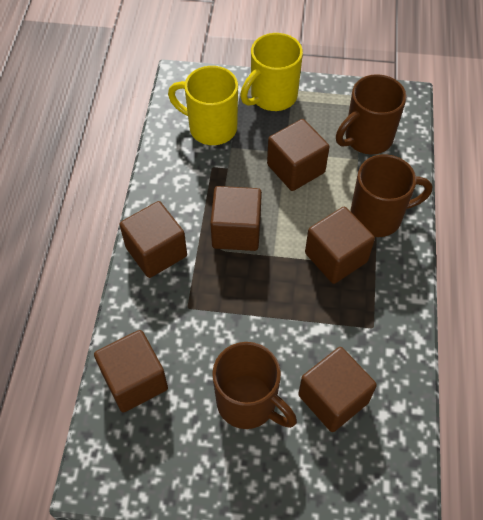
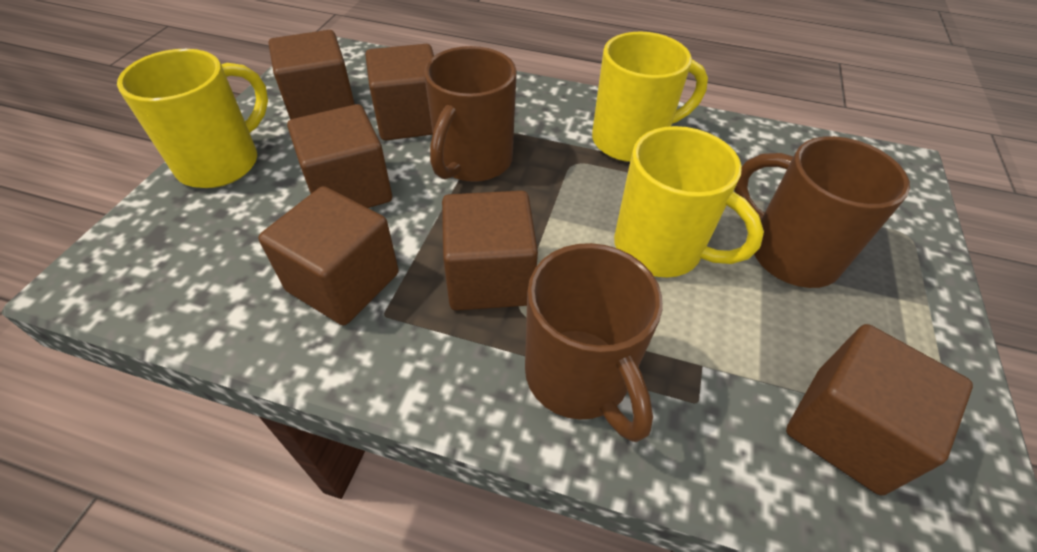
yellow mug: 2 -> 3

